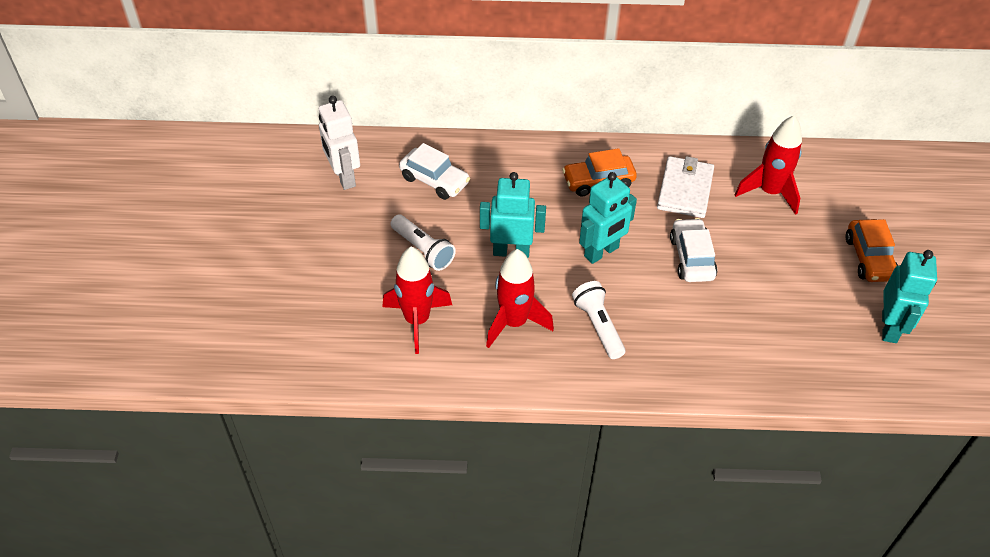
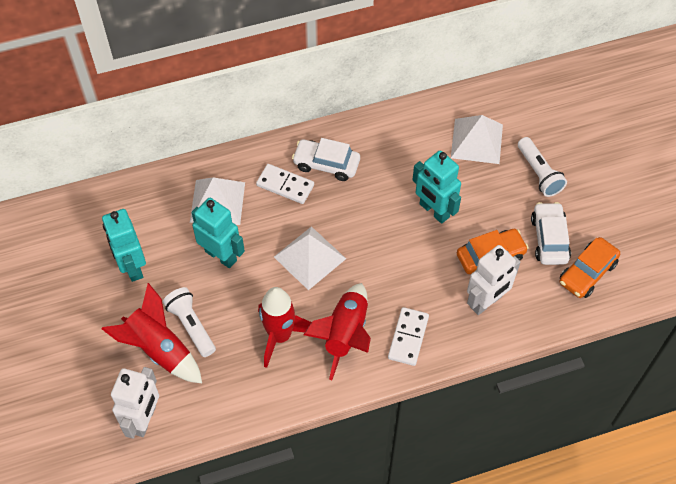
white domino: 0 -> 2
white pyramid: 0 -> 3
white robot: 1 -> 2
white wallet: 1 -> 0

